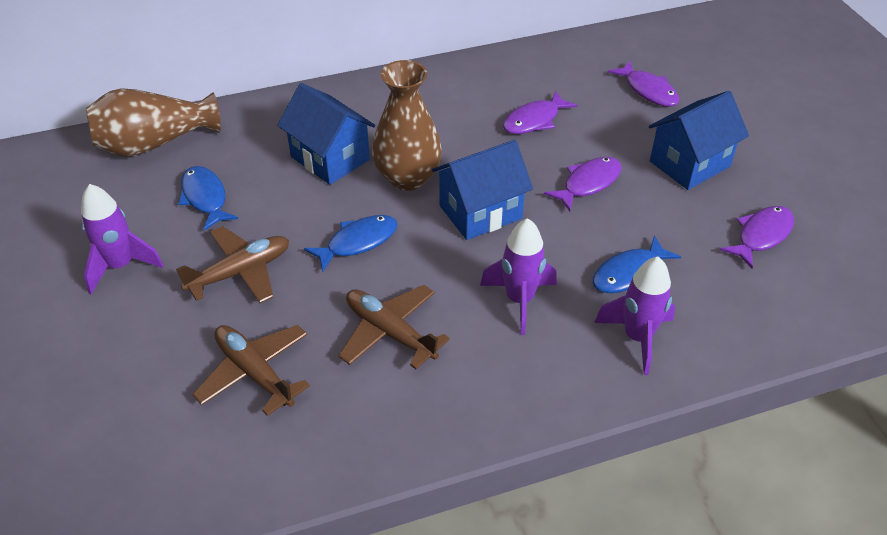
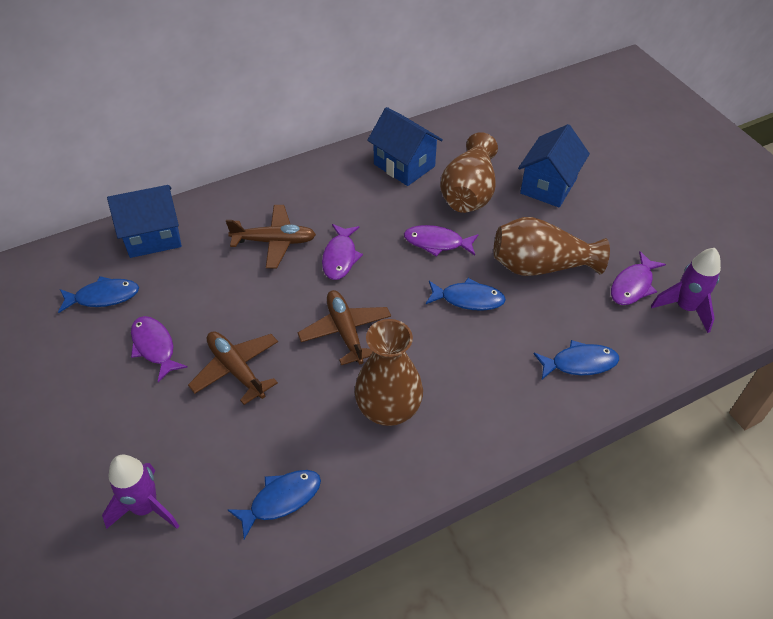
blue fish: 3 -> 4
brown vase: 2 -> 3
purple rocket: 3 -> 2

